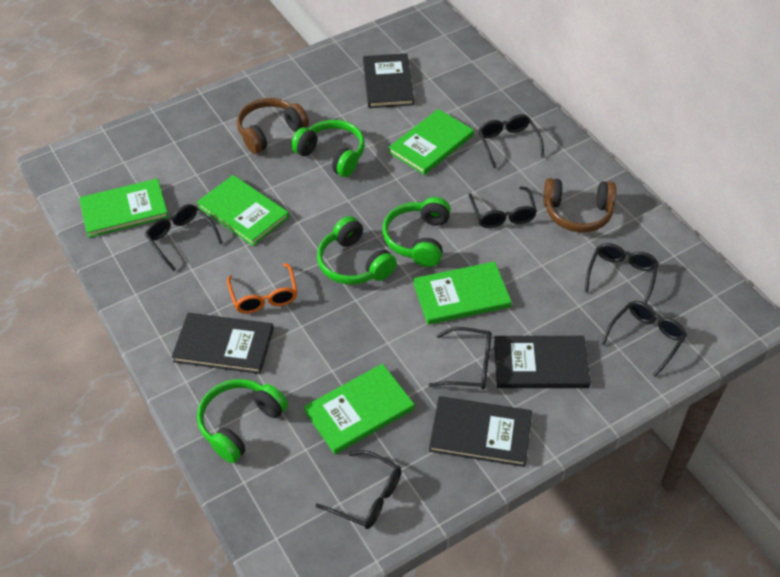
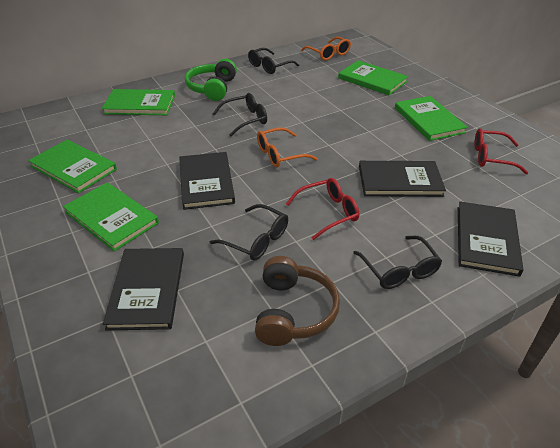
black glasses: 7 -> 4
brown headphones: 2 -> 1
green headphones: 4 -> 1
orange glasses: 1 -> 2
red glasses: 0 -> 2

